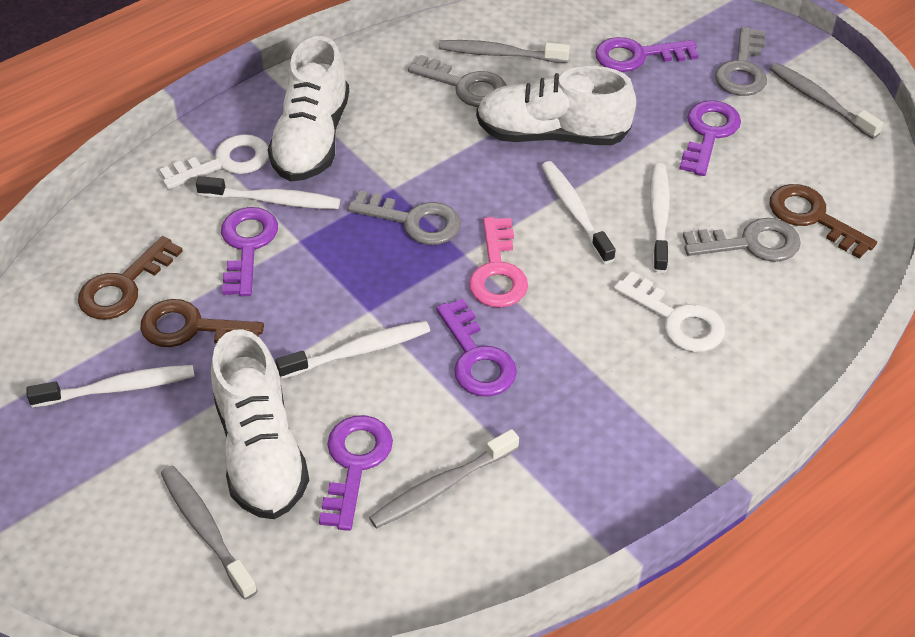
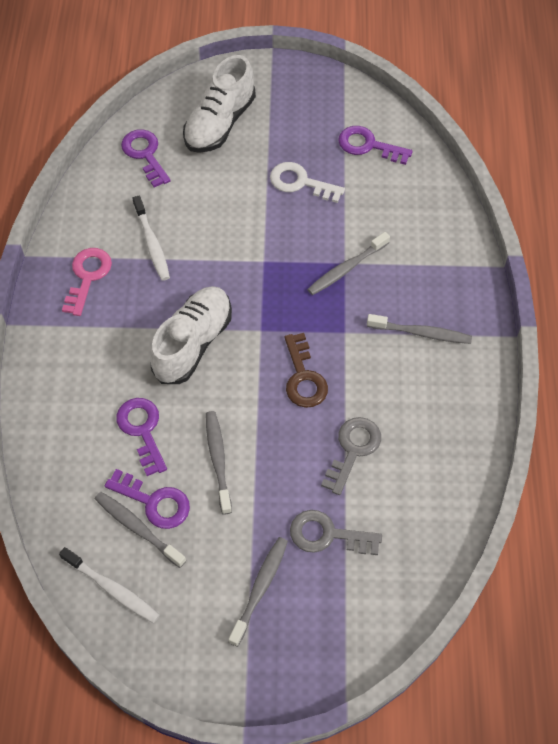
brown key: 3 -> 1
grey key: 4 -> 2
grey toothbrush: 4 -> 5
purple key: 5 -> 4
white key: 2 -> 1
white shoe: 3 -> 2
white toothbrush: 5 -> 2

